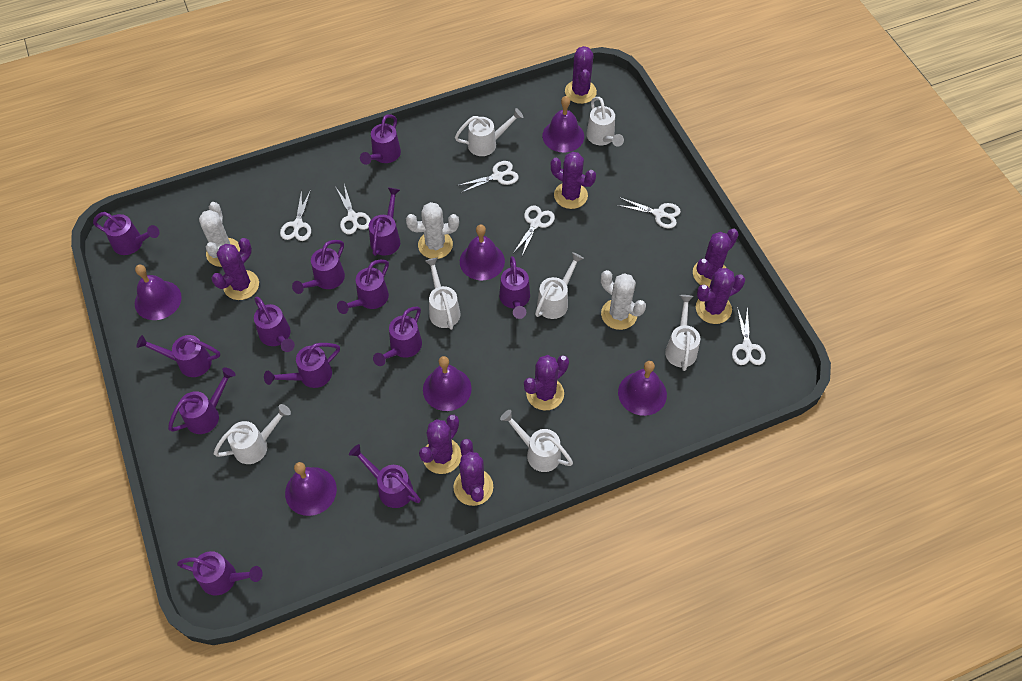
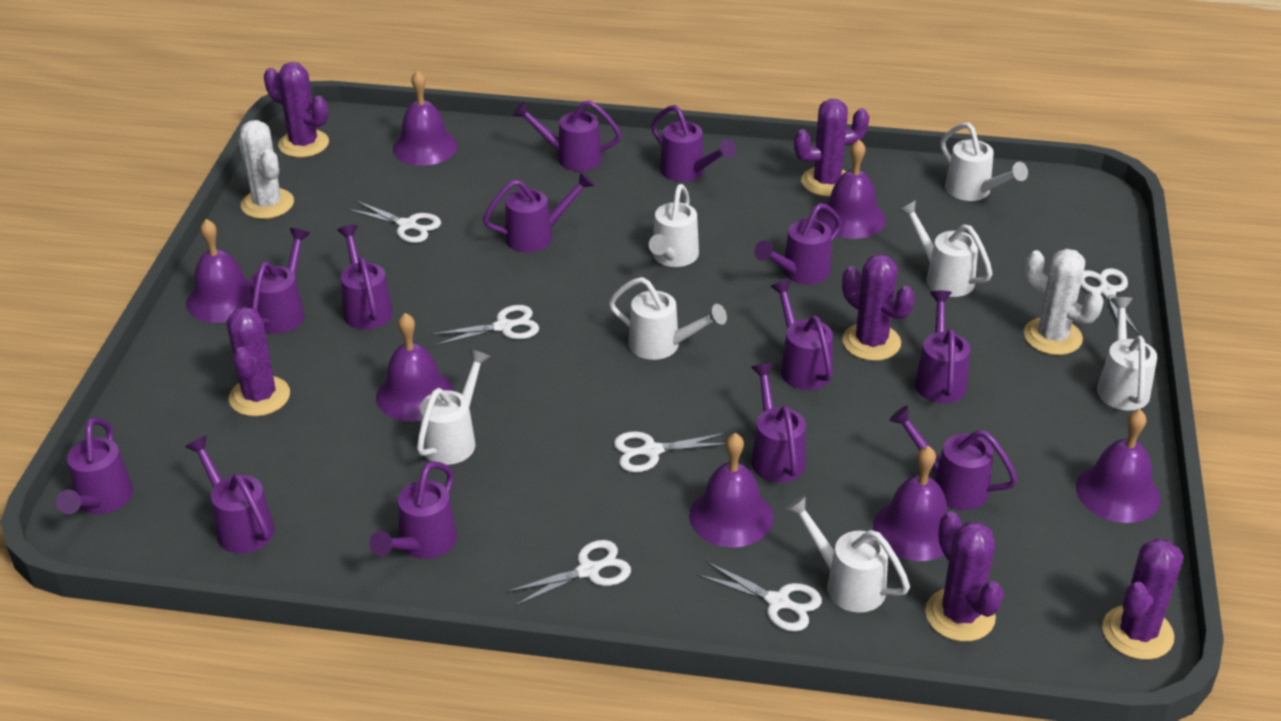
purple bell: 6 -> 7
purple cactus: 8 -> 6
white cactus: 3 -> 2

